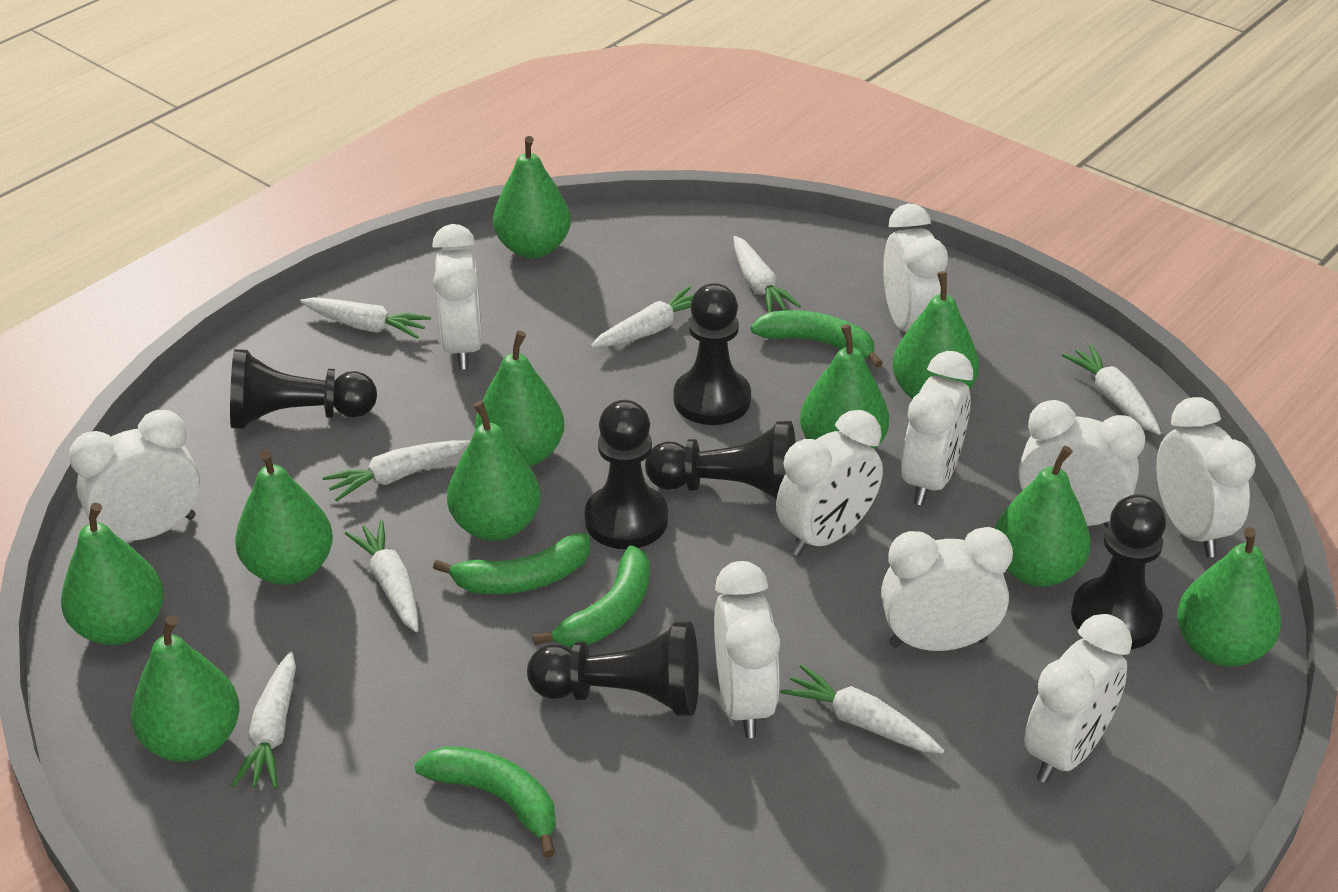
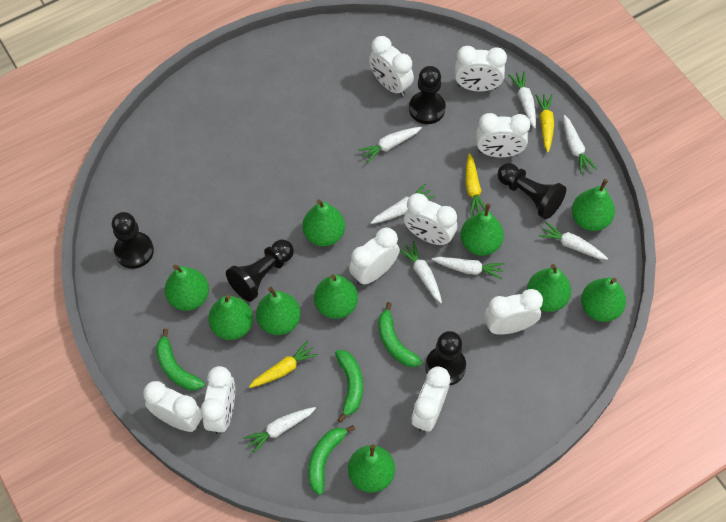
black pawn: 6 -> 5
white clock: 10 -> 9
yellow carrot: 0 -> 3

